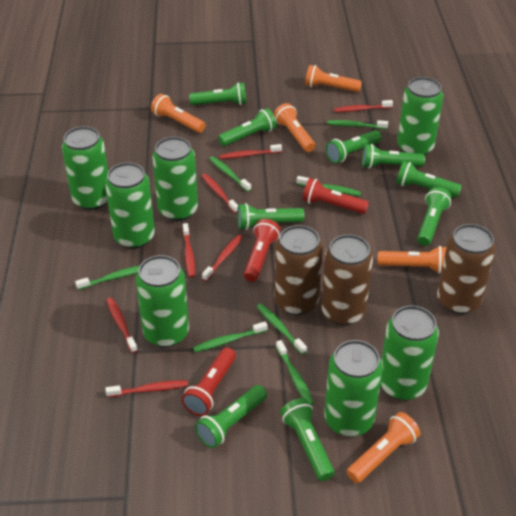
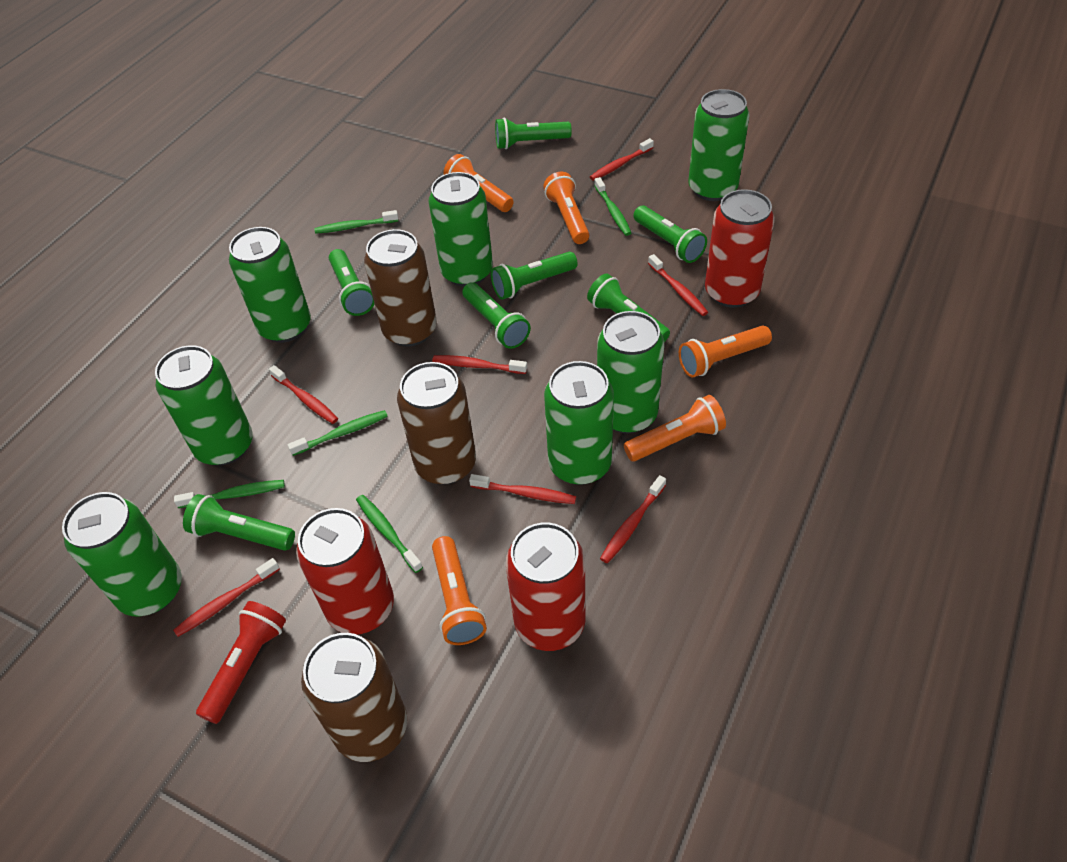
green flashlight: 9 -> 7
green toothbrush: 7 -> 5
red can: 0 -> 3
red flashlight: 3 -> 1

